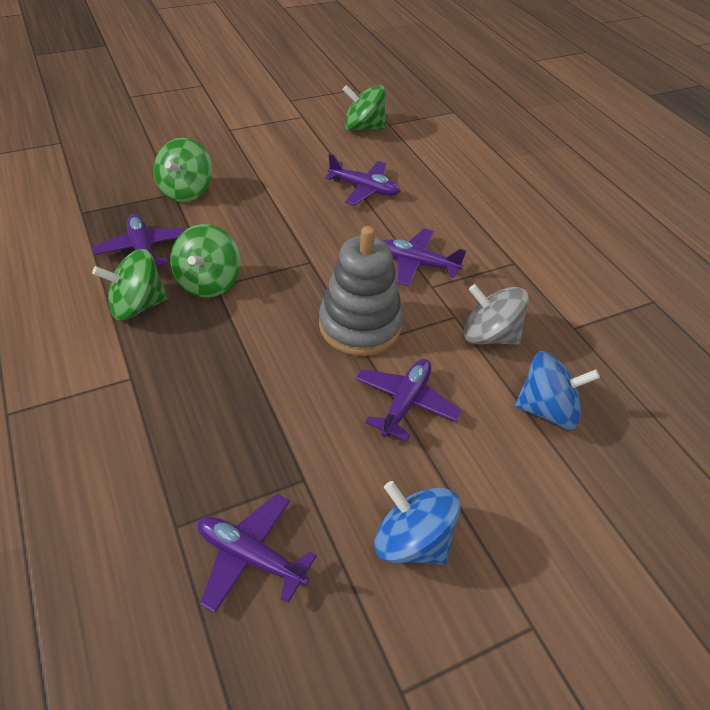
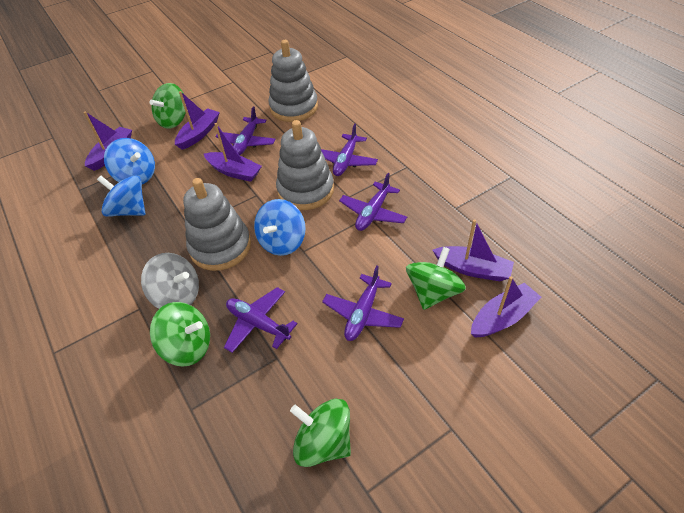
blue spinning top: 2 -> 3
grey stacking toy: 1 -> 3
purple boat: 0 -> 5

